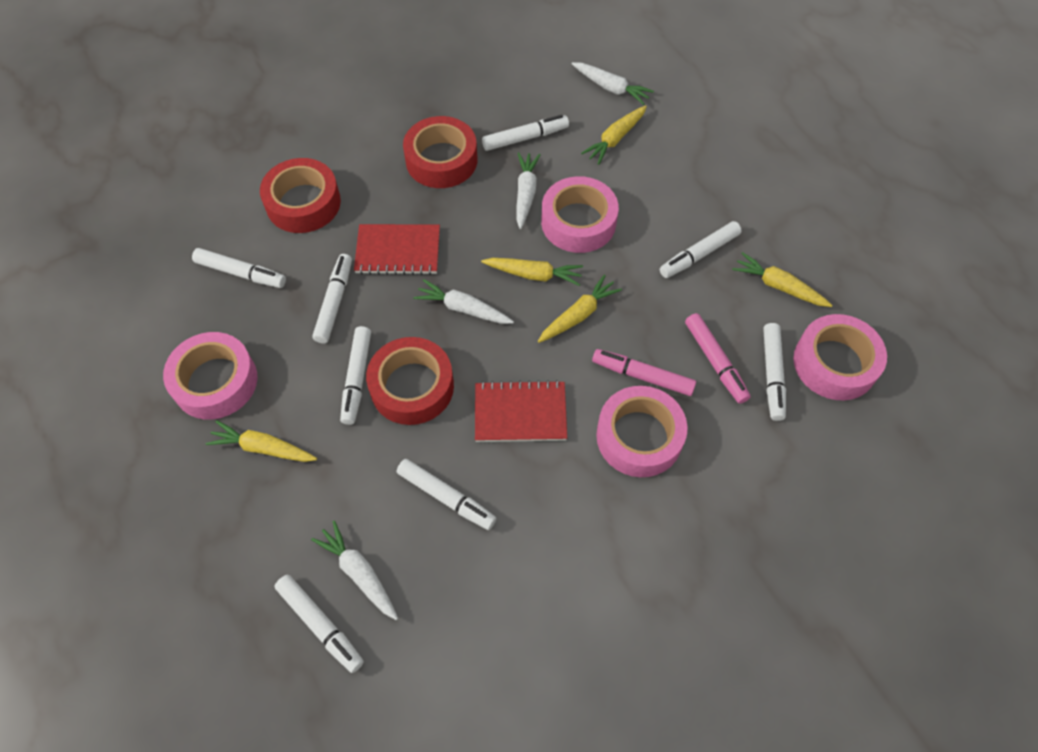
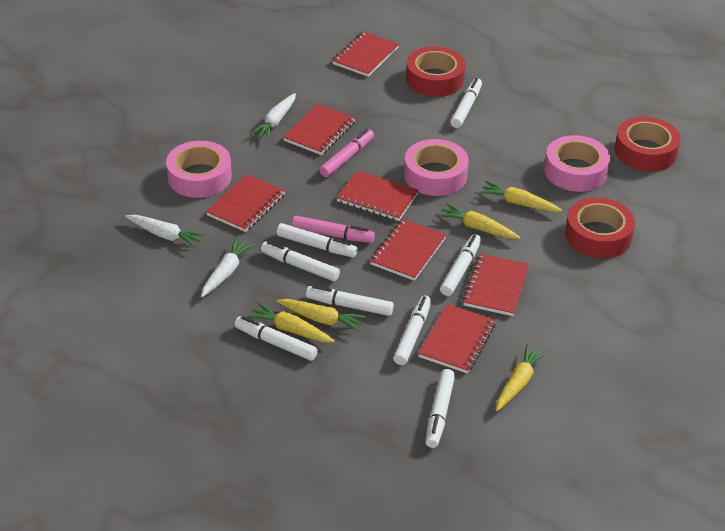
pink tape: 4 -> 3
red notebook: 2 -> 7
white carrot: 4 -> 3

